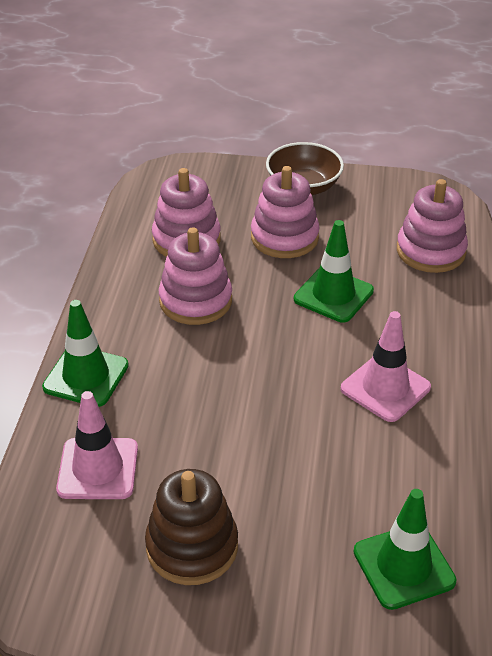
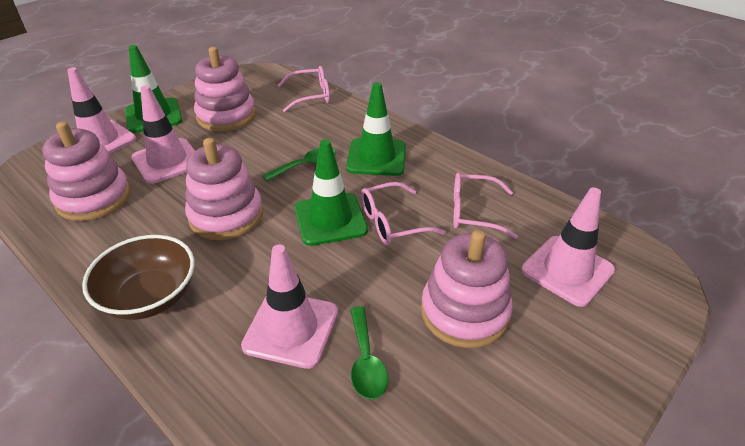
brown stacking toy: 1 -> 0
green spoon: 0 -> 2
pink glasses: 0 -> 3
pink traffic cone: 2 -> 4

